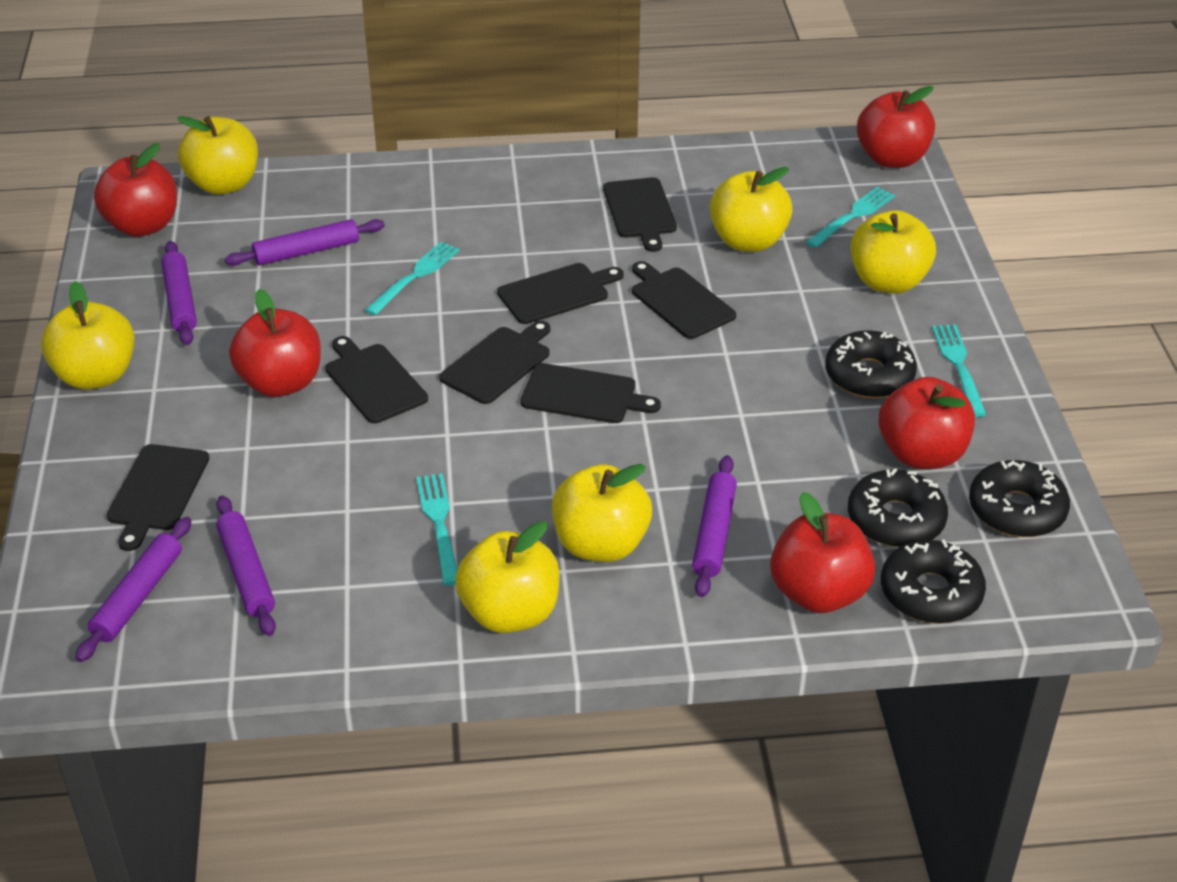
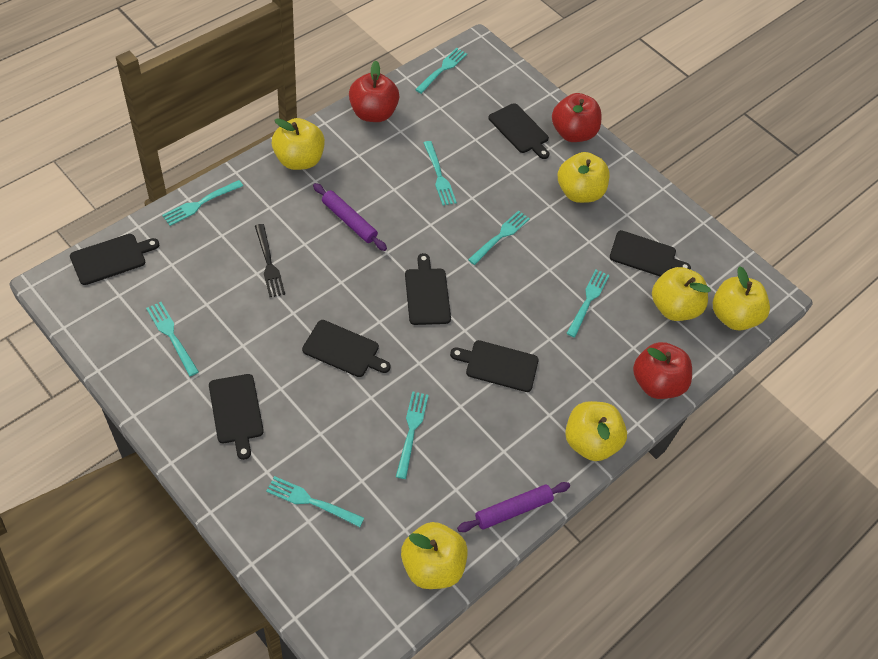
black donut: 4 -> 0
black fork: 0 -> 1
purple rolling pin: 5 -> 2
red apple: 5 -> 3
turquoise fork: 4 -> 8

